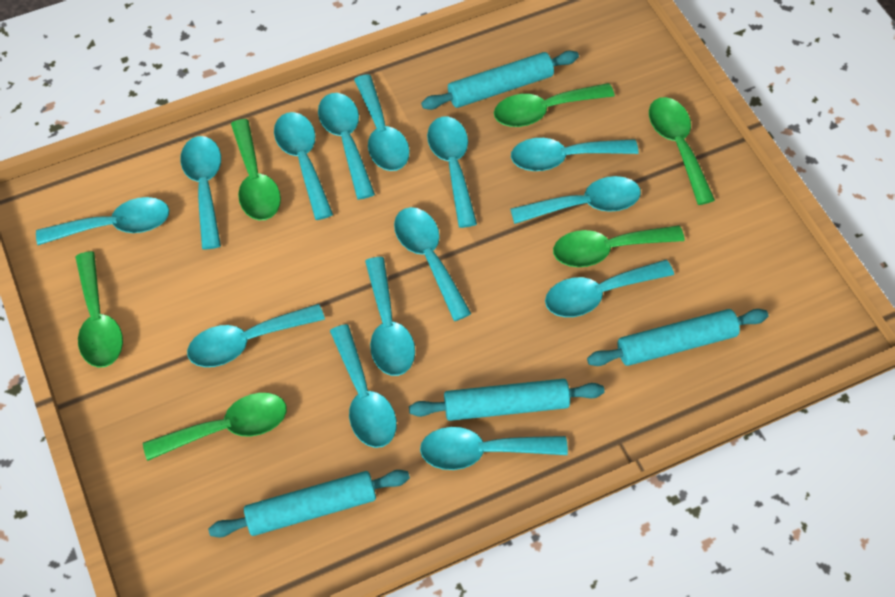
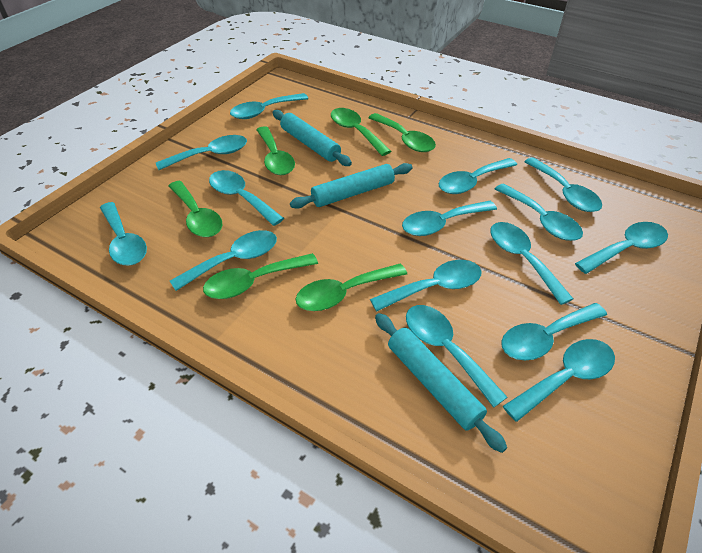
turquoise rolling pin: 4 -> 3
turquoise spoon: 14 -> 15

